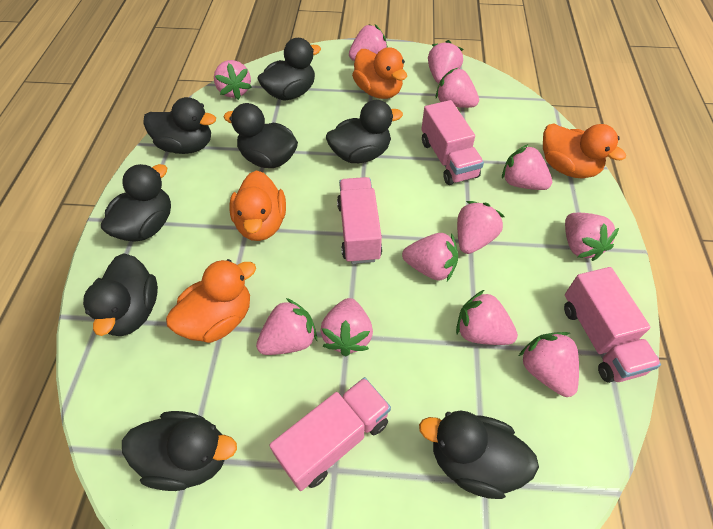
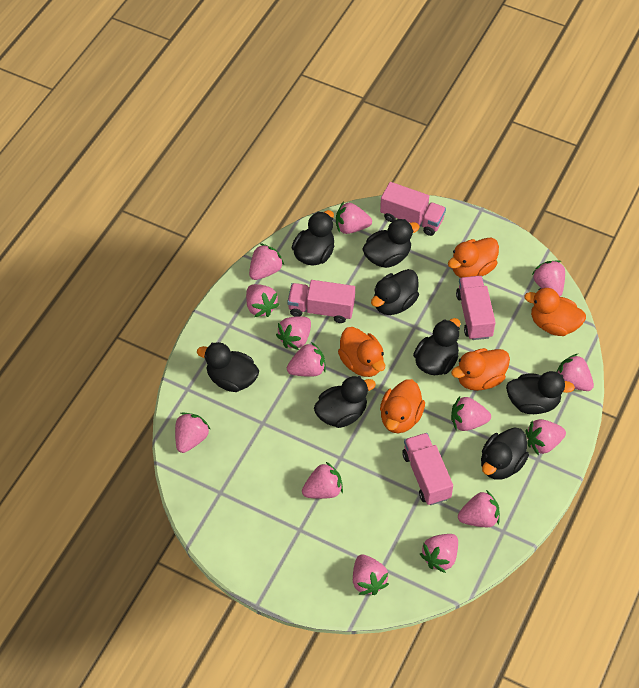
orange duck: 4 -> 5
pink strawberry: 12 -> 14

